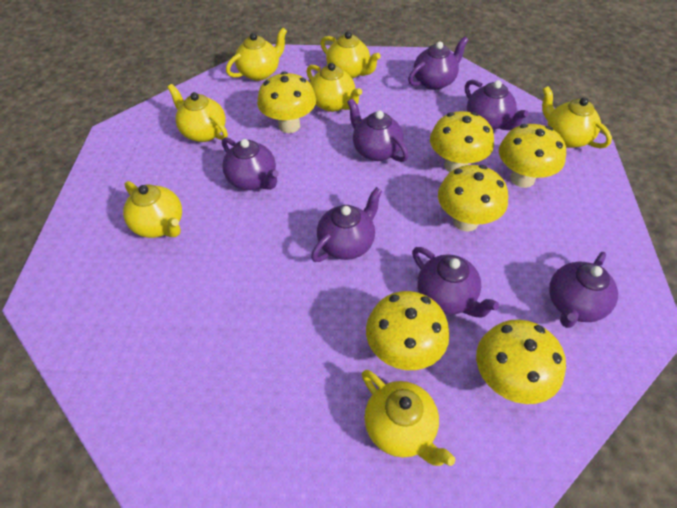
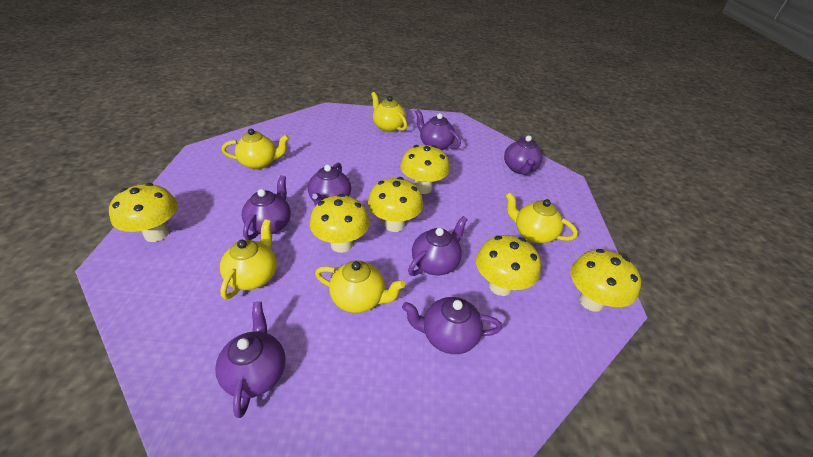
yellow teapot: 7 -> 5

